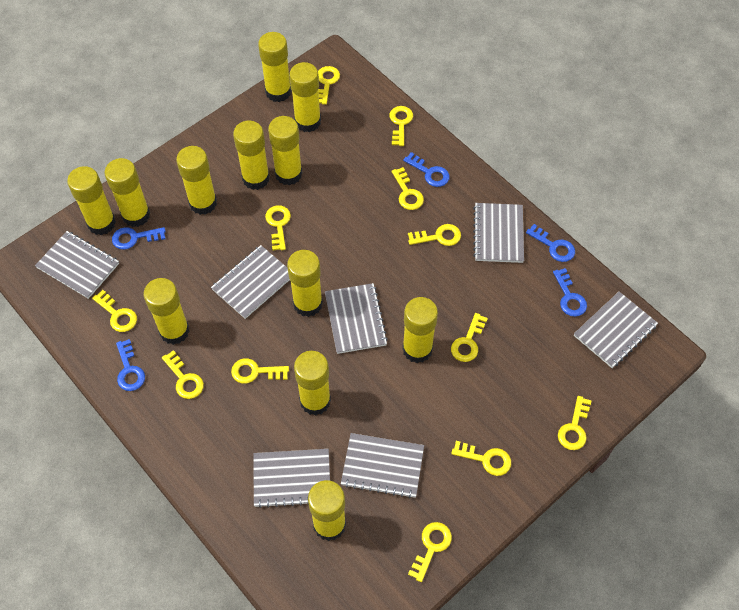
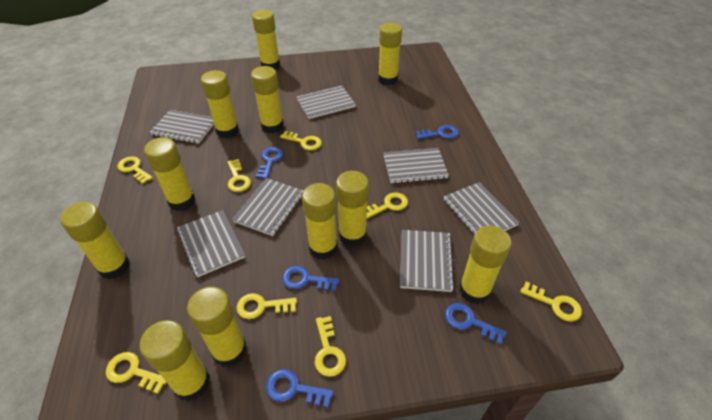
yellow glue stick: 12 -> 11
yellow key: 12 -> 8

